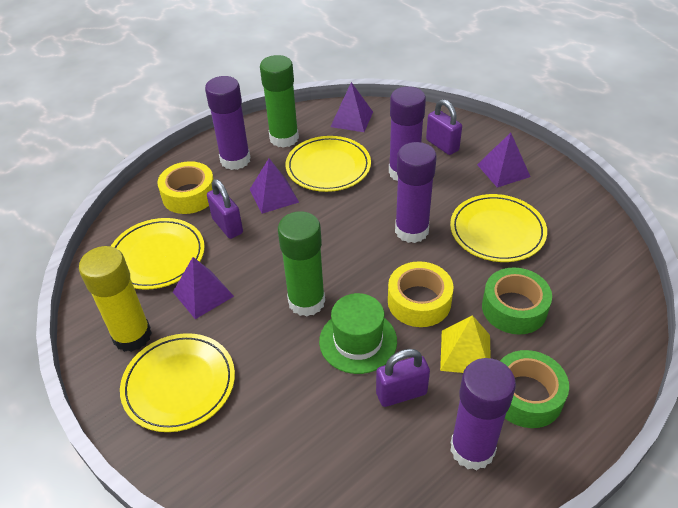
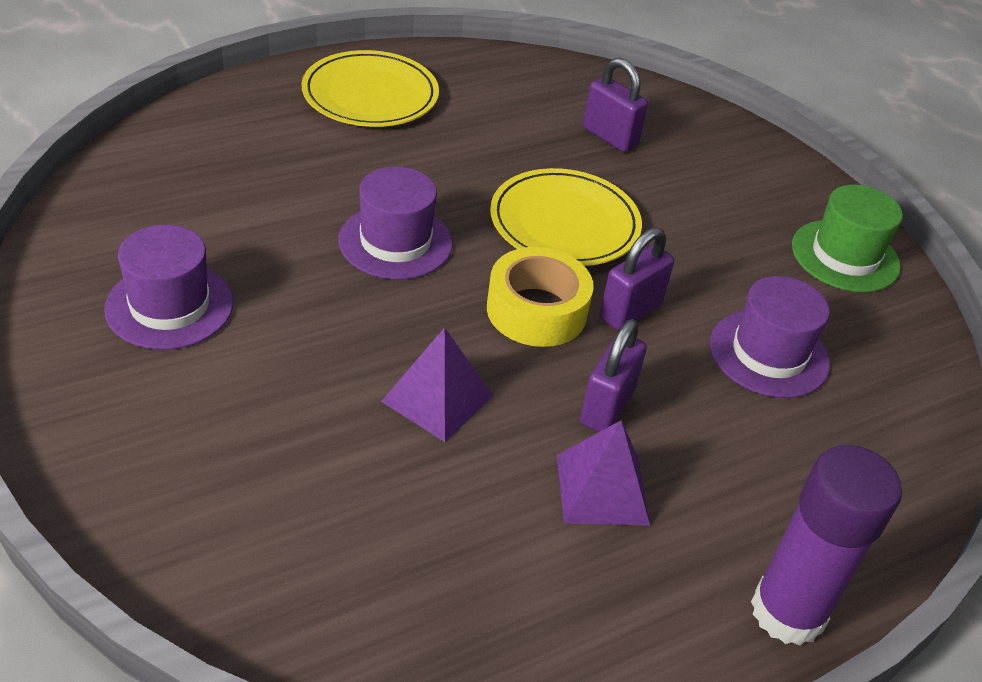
green glue stick: 2 -> 0
green tape: 2 -> 0
purple glue stick: 4 -> 1
purple hat: 0 -> 3
purple pyramid: 4 -> 2
yellow glue stick: 1 -> 0
yellow plate: 4 -> 2
yellow pyramid: 1 -> 0
yellow tape: 2 -> 1

